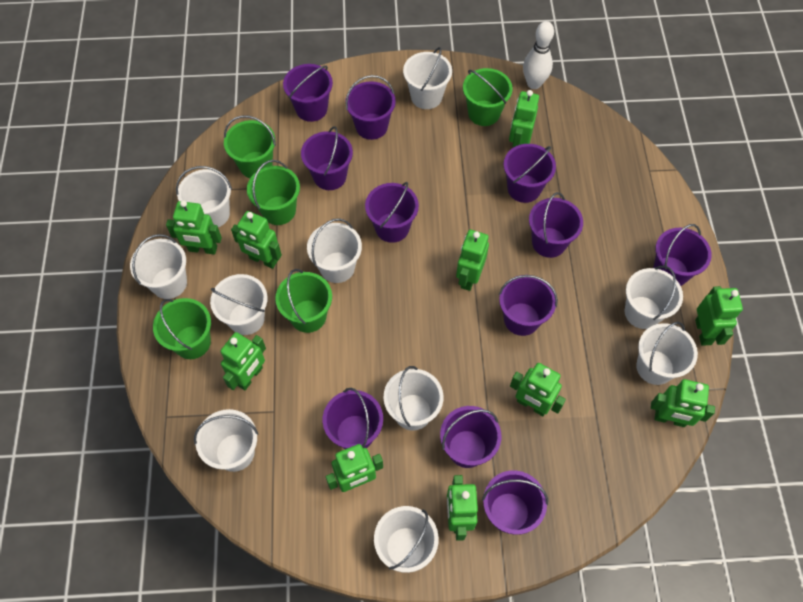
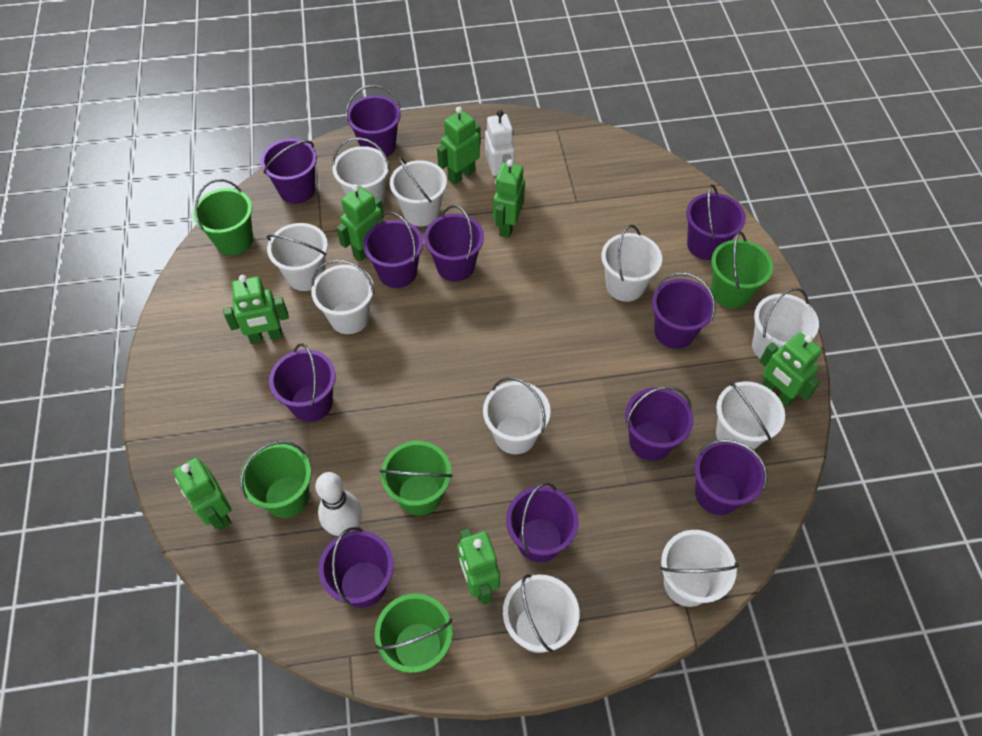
green robot: 10 -> 7
white robot: 0 -> 1

